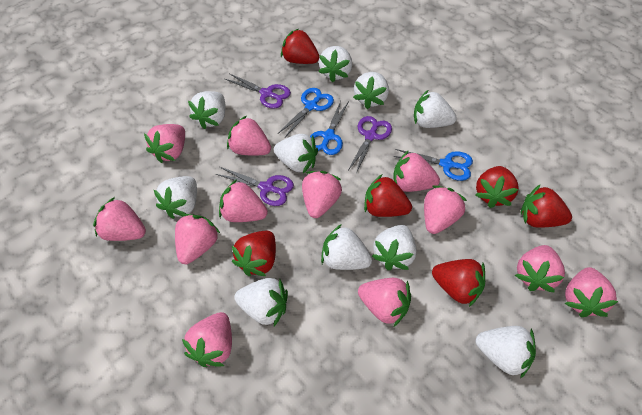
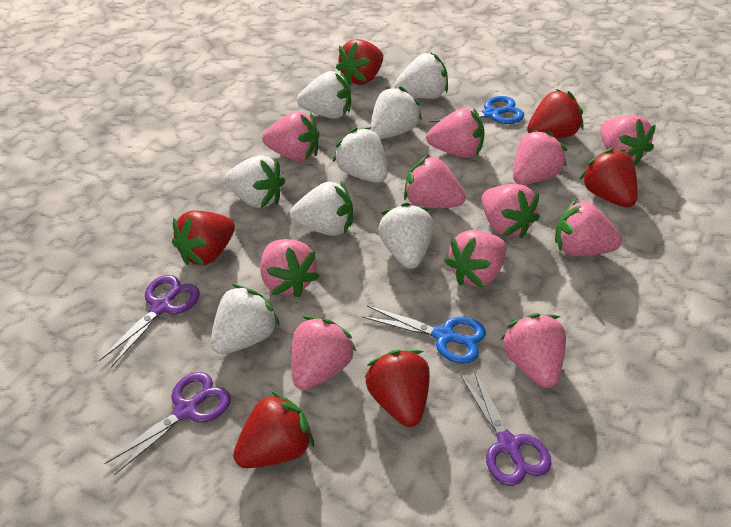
blue scissors: 3 -> 2
pink strawberry: 12 -> 11
white strawberry: 10 -> 8

